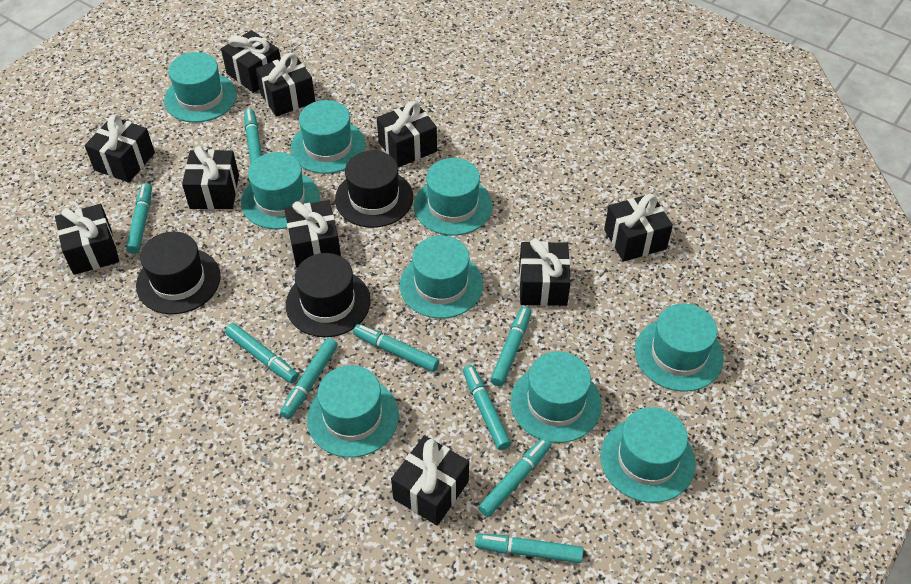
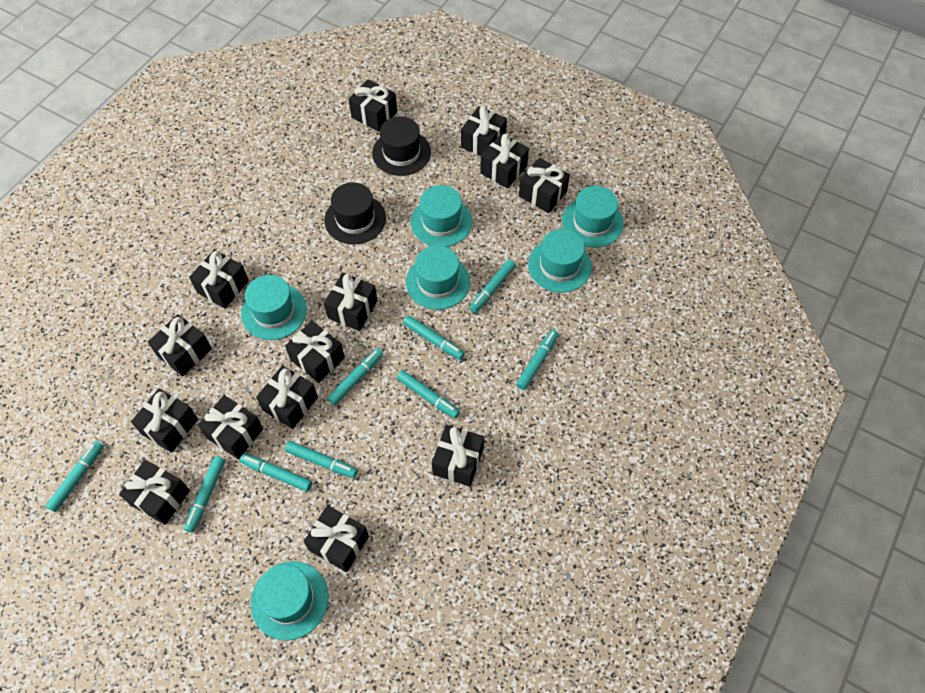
black gift: 10 -> 14
black hat: 3 -> 2
turquoise hat: 9 -> 6

